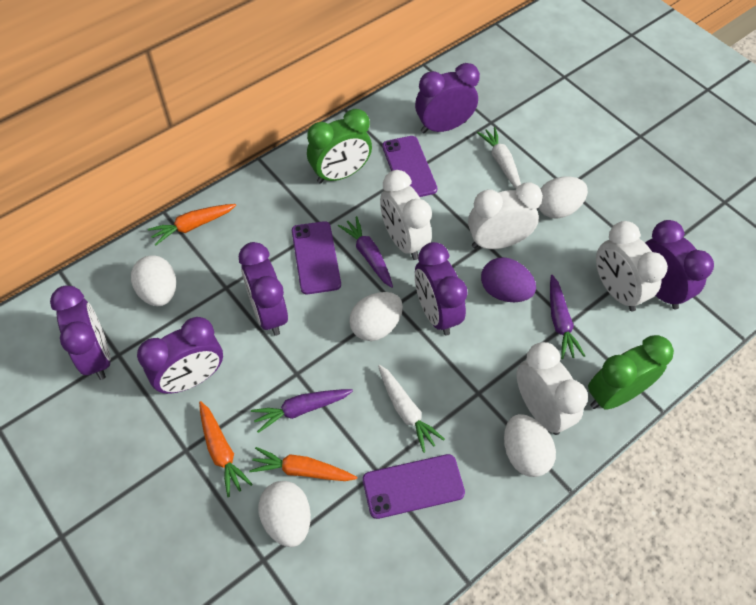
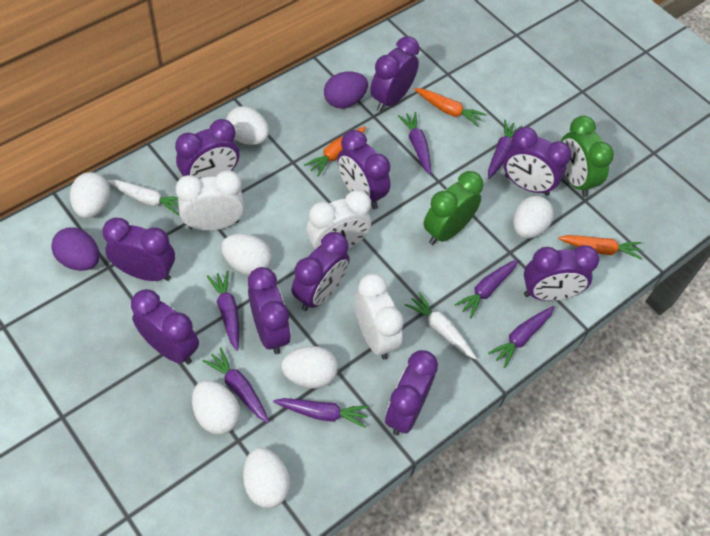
purple carrot: 3 -> 7
purple clock: 6 -> 10
purple egg: 1 -> 2
purple phone: 3 -> 0
white clock: 4 -> 3
white egg: 5 -> 7

